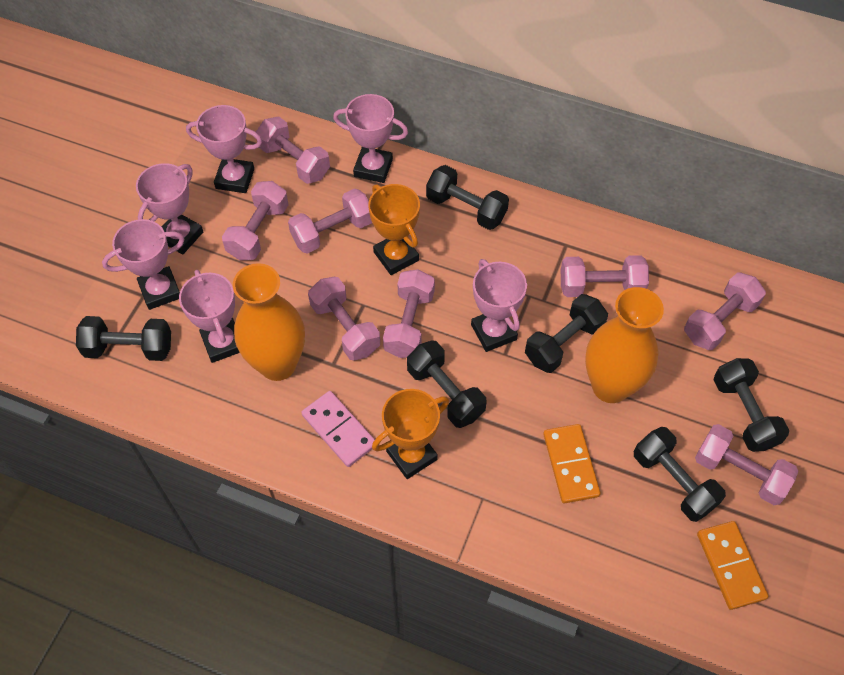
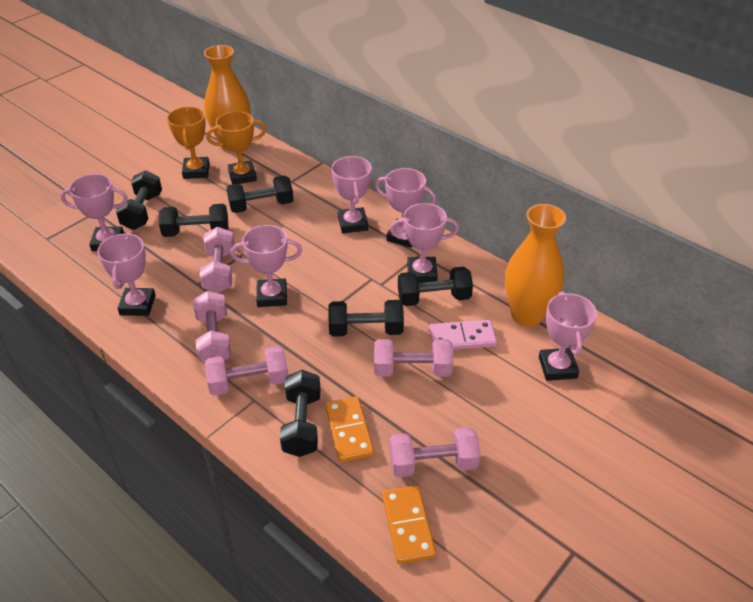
pink dumbbell: 8 -> 5
pink trophy: 6 -> 7

